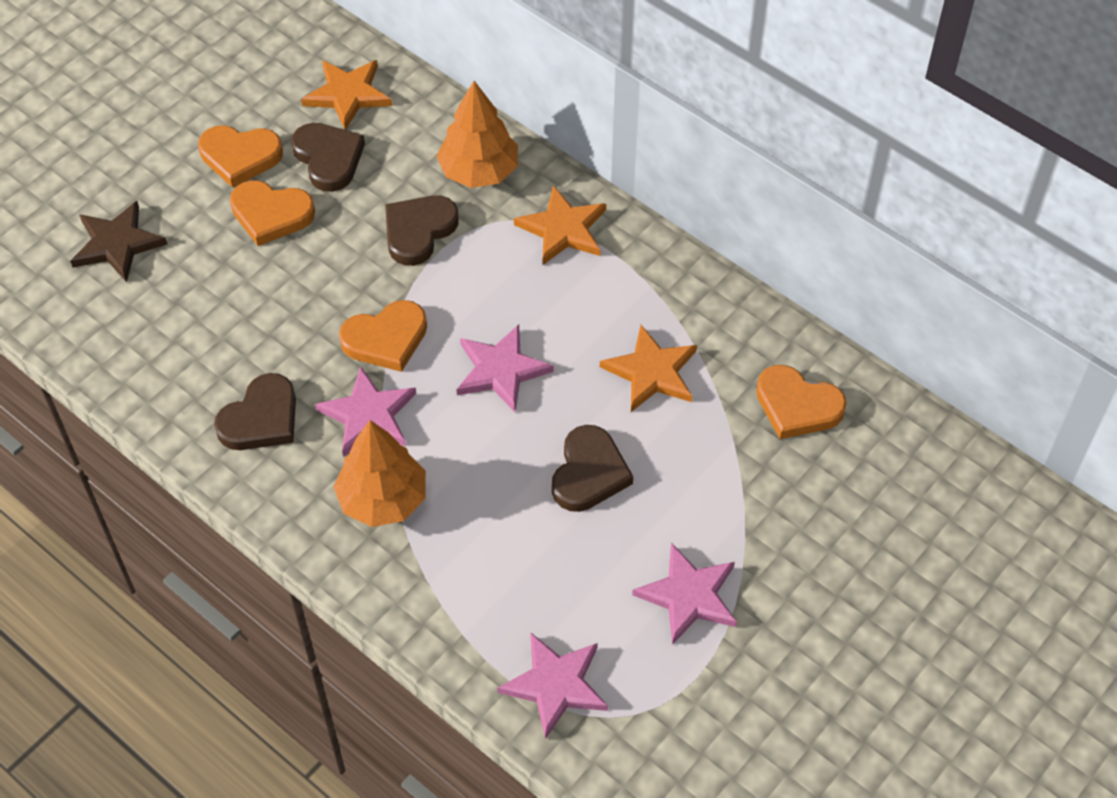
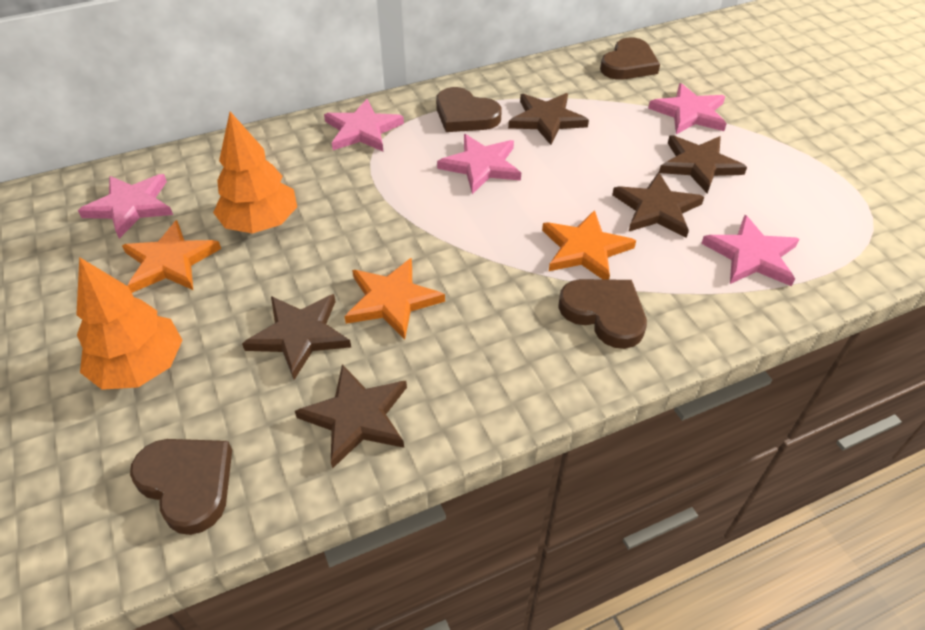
brown star: 1 -> 5
orange heart: 4 -> 0
pink star: 4 -> 5

